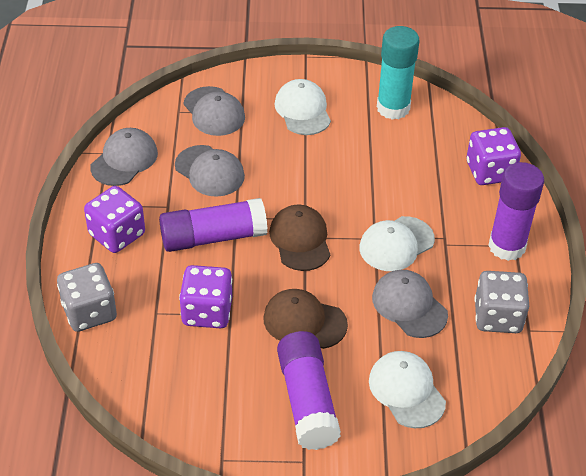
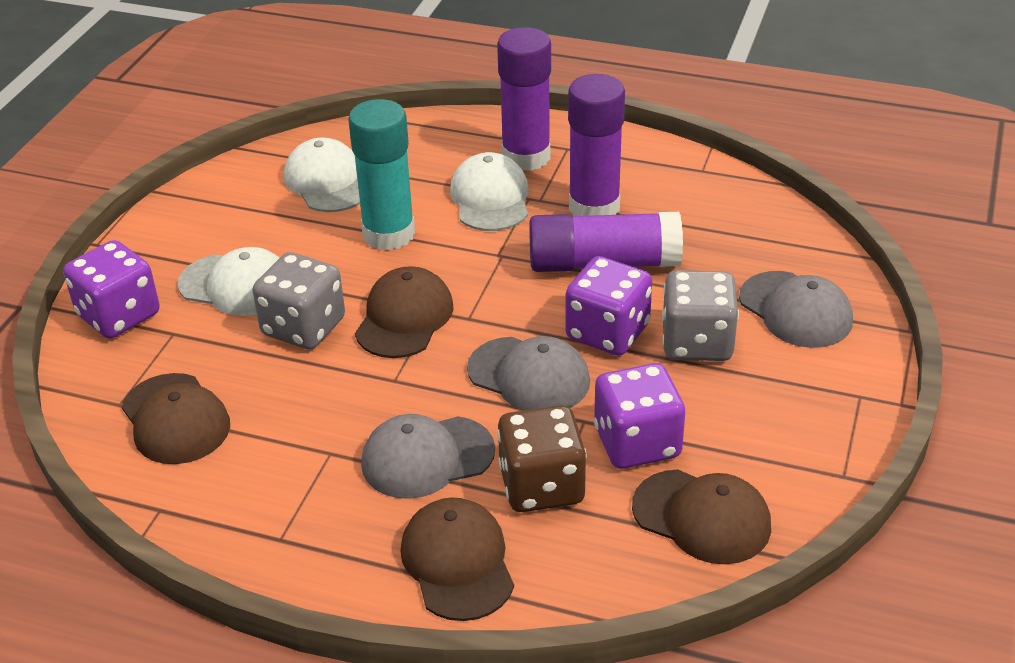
brown cap: 2 -> 4
brown dice: 0 -> 1
grey cap: 4 -> 3

